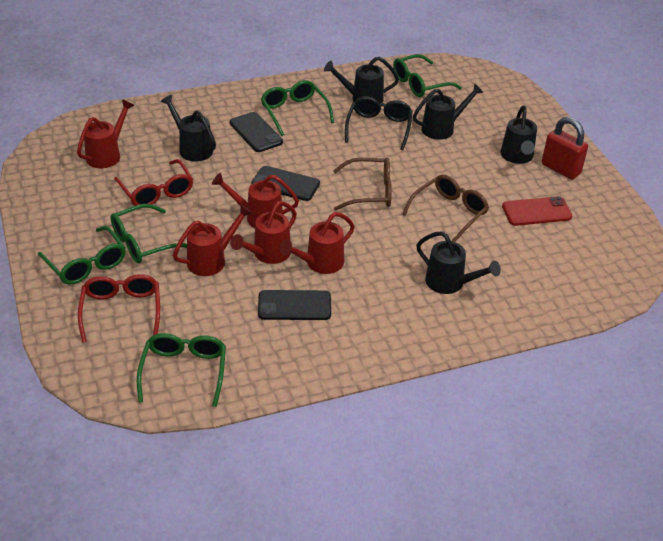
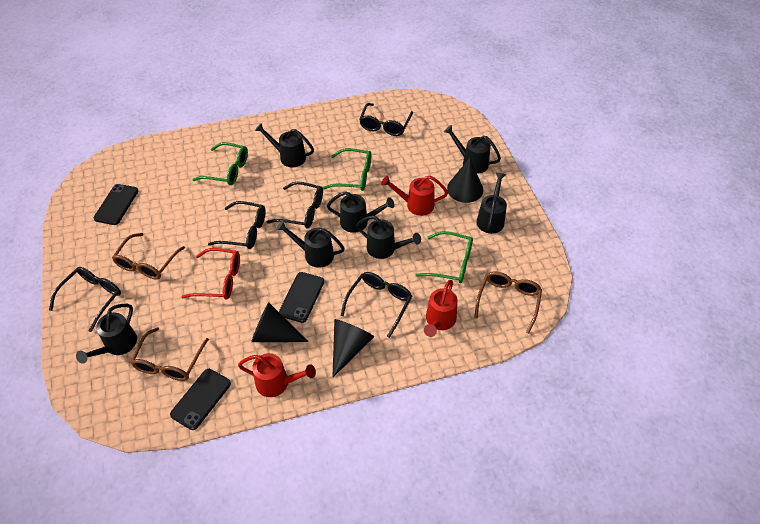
black cone: 0 -> 3
black glasses: 1 -> 5
black watering can: 5 -> 7
brown glasses: 2 -> 3
green glasses: 5 -> 3
red glasses: 2 -> 1
red padlock: 1 -> 0
red phone: 1 -> 0
red watering can: 5 -> 3

